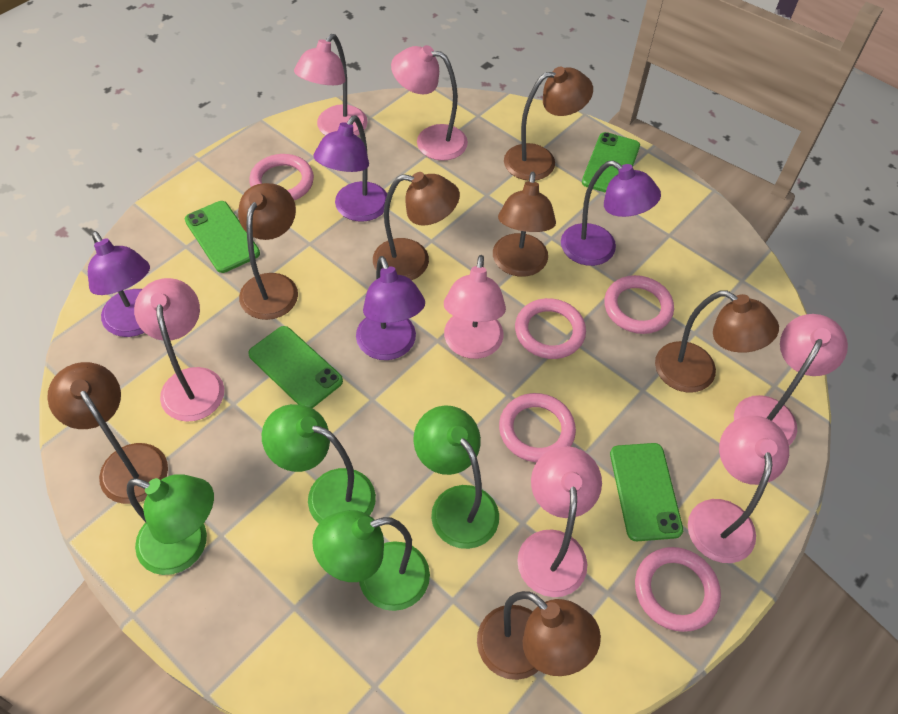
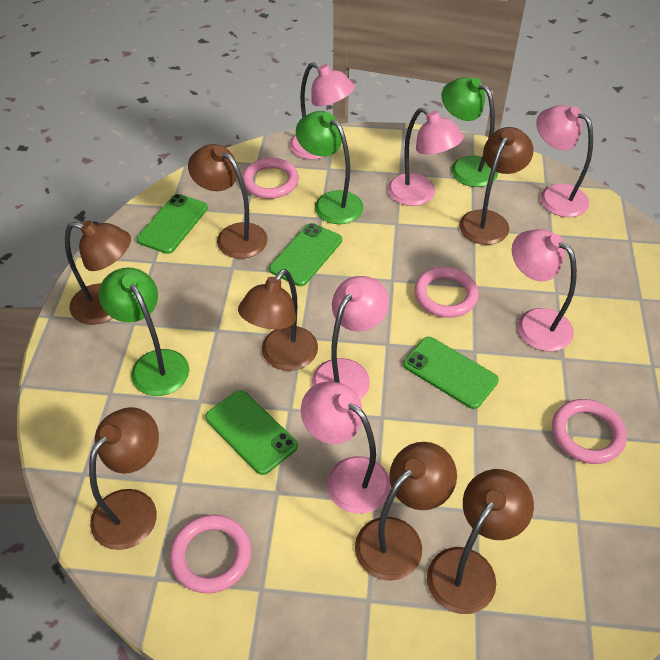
green lamp: 4 -> 3
pink lamp: 7 -> 6
pink ring: 5 -> 4
purple lamp: 4 -> 0

